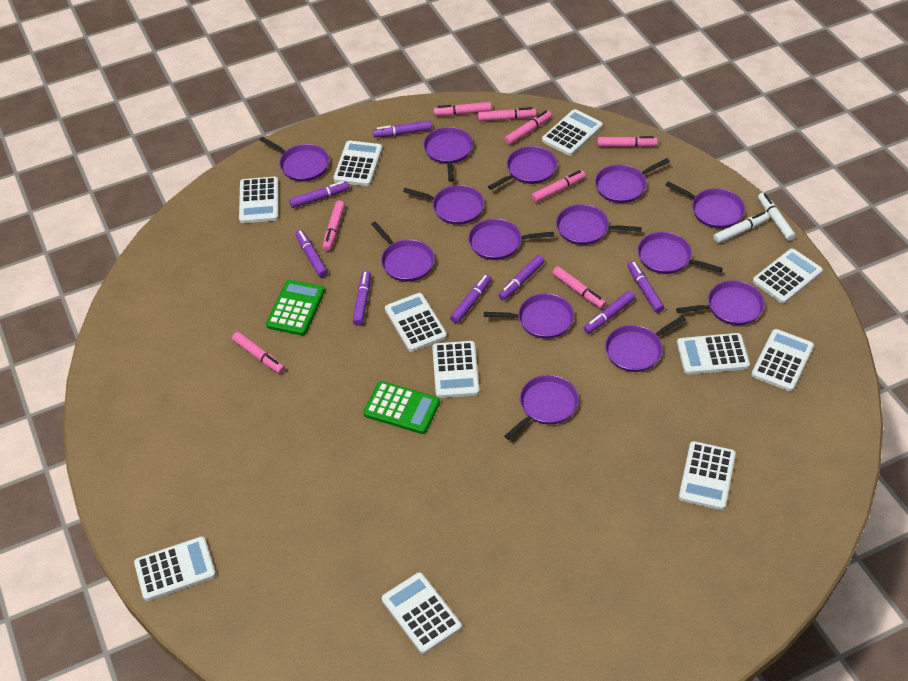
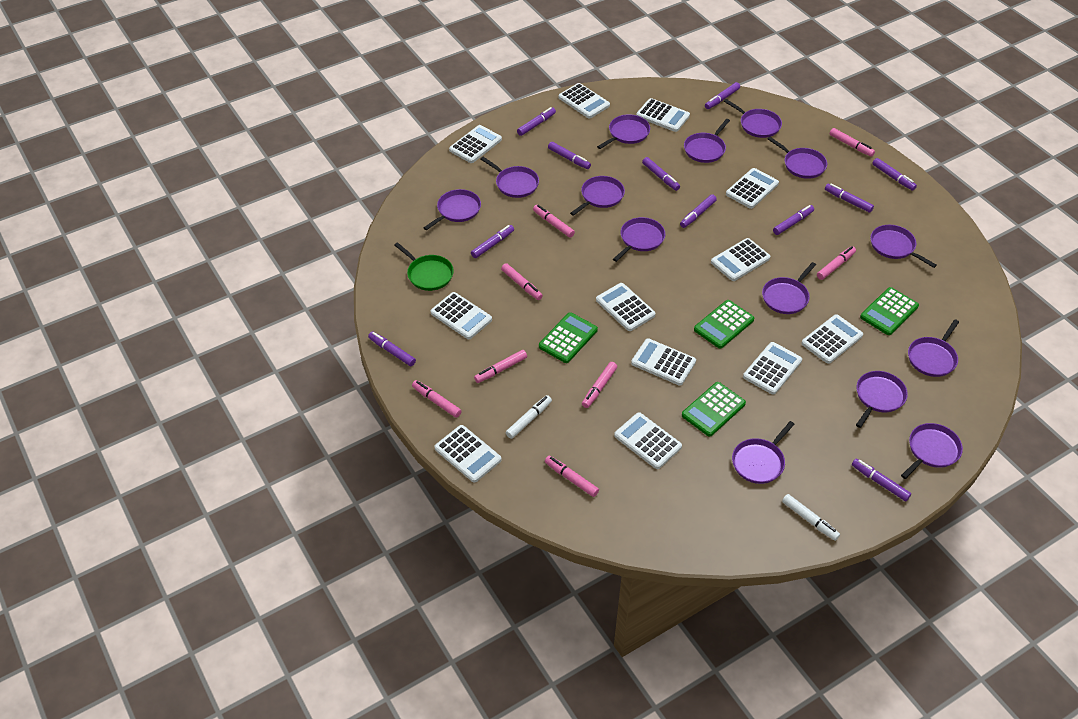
green calculator: 2 -> 4
green pan: 0 -> 1
purple marker: 8 -> 11
white calculator: 11 -> 12

